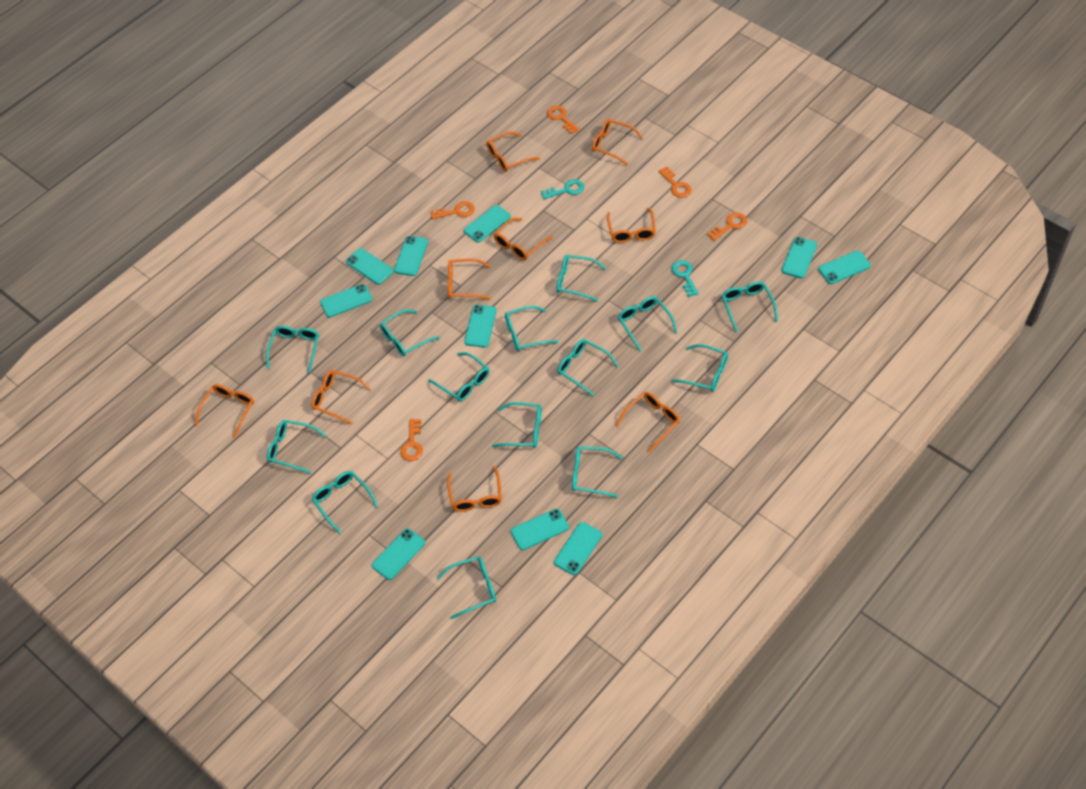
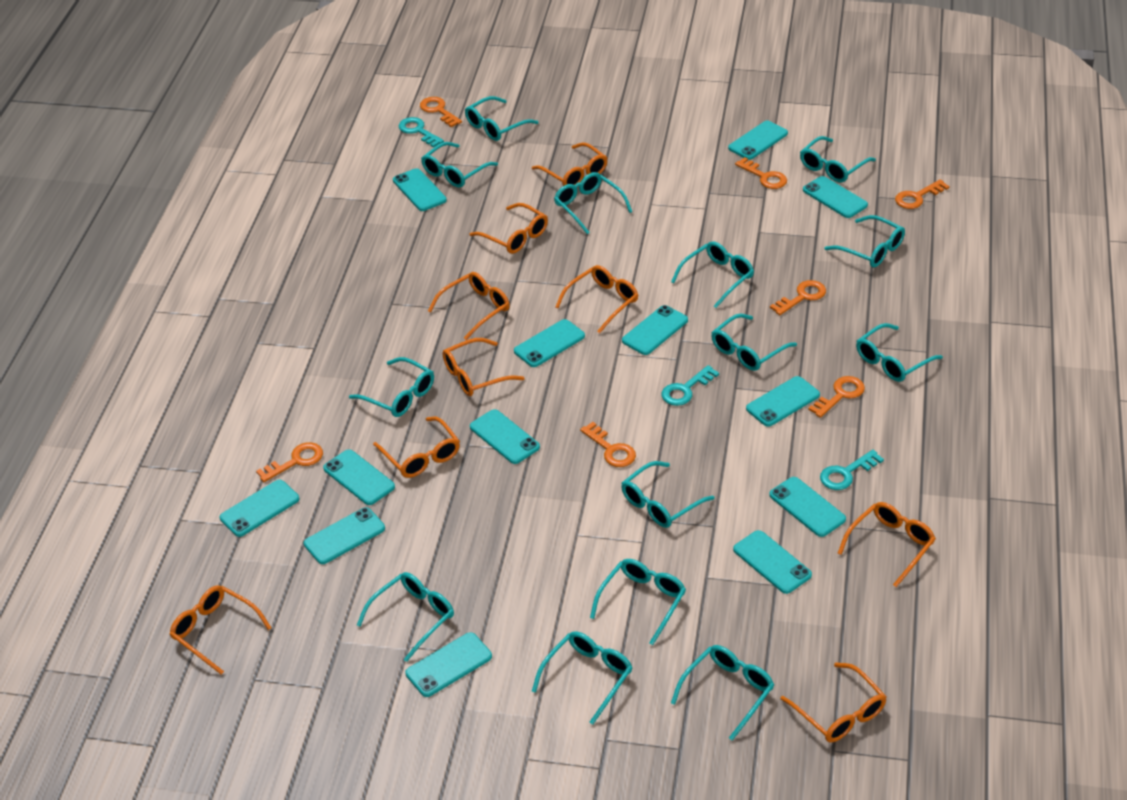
orange key: 5 -> 7
turquoise key: 2 -> 3
turquoise phone: 10 -> 13

